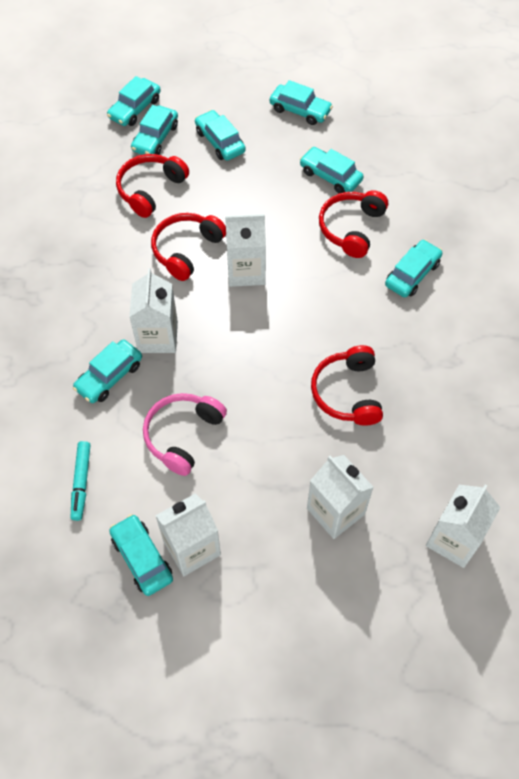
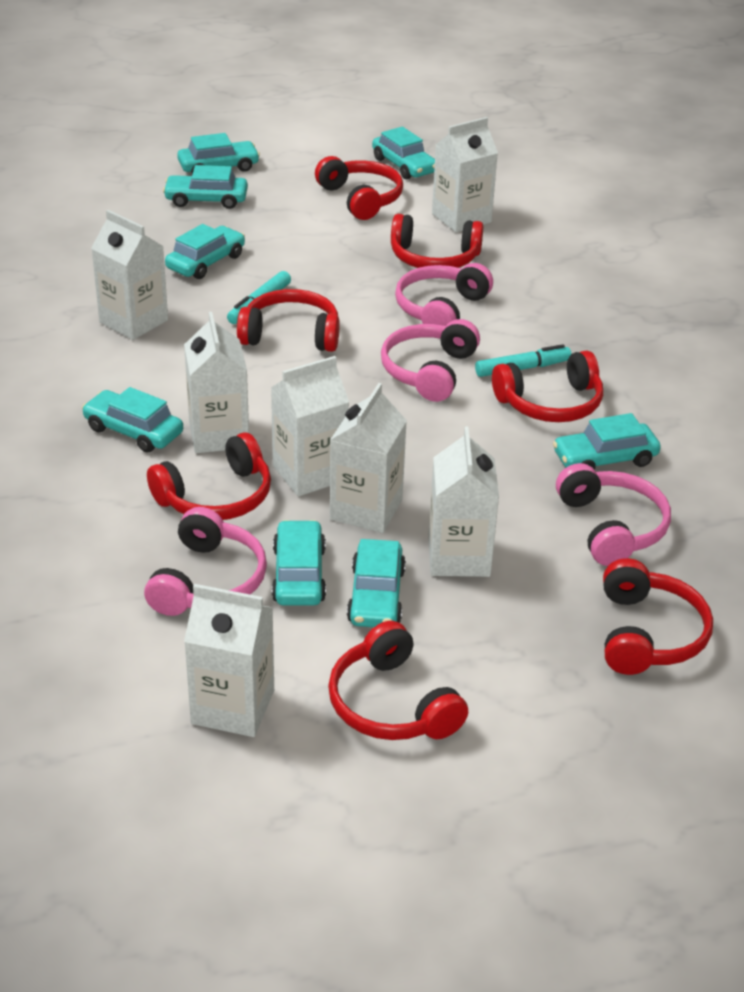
pink headphones: 1 -> 4
red headphones: 4 -> 7
turquoise marker: 1 -> 2
white carton: 5 -> 7

